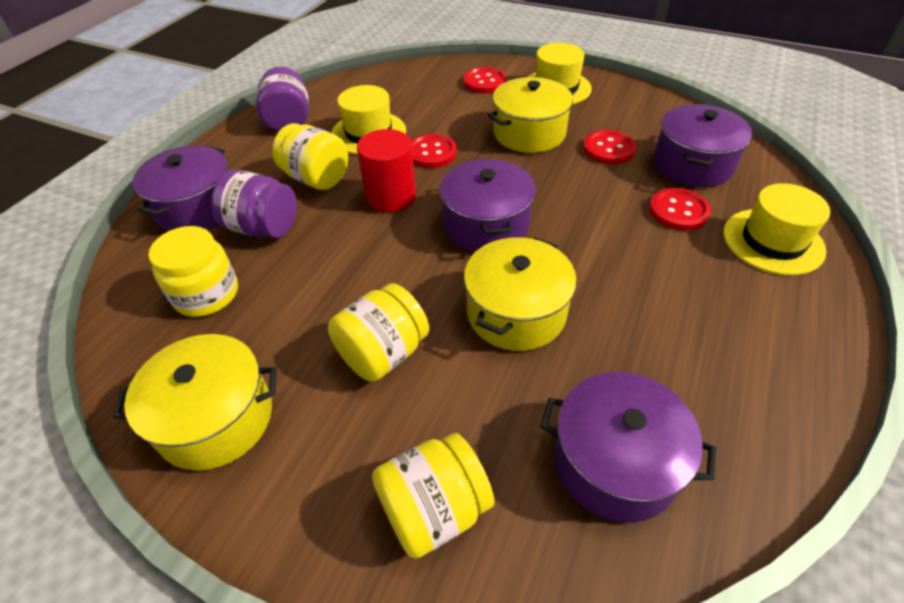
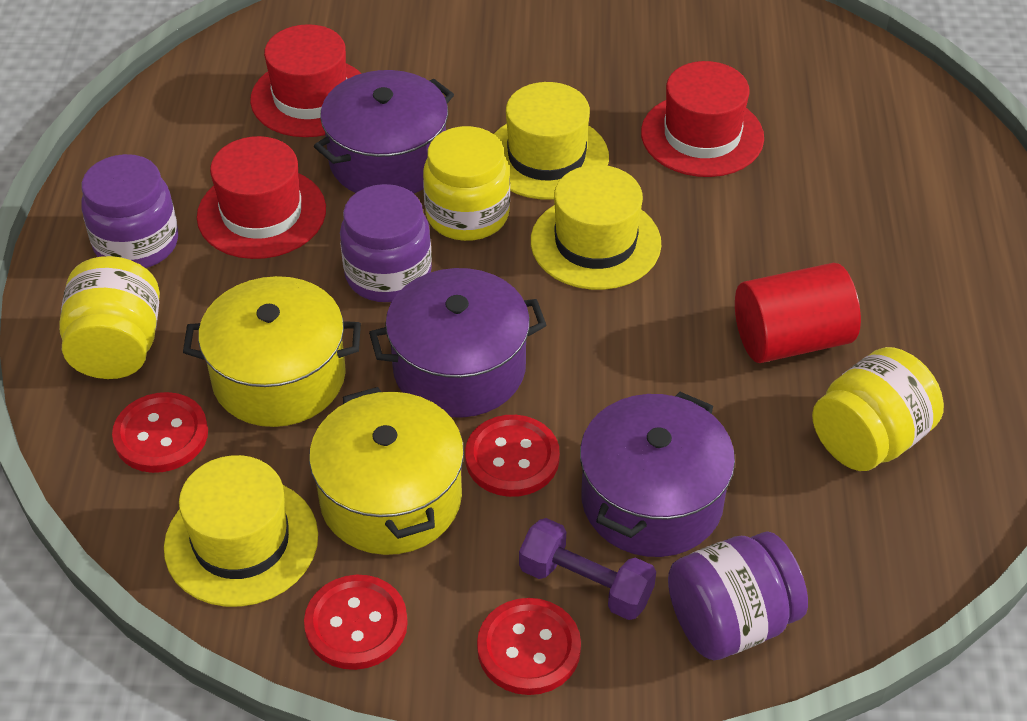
purple dumbbell: 0 -> 1
purple jar: 2 -> 3
purple pot: 4 -> 3
red hat: 0 -> 3
yellow jar: 4 -> 3
yellow pot: 3 -> 2

